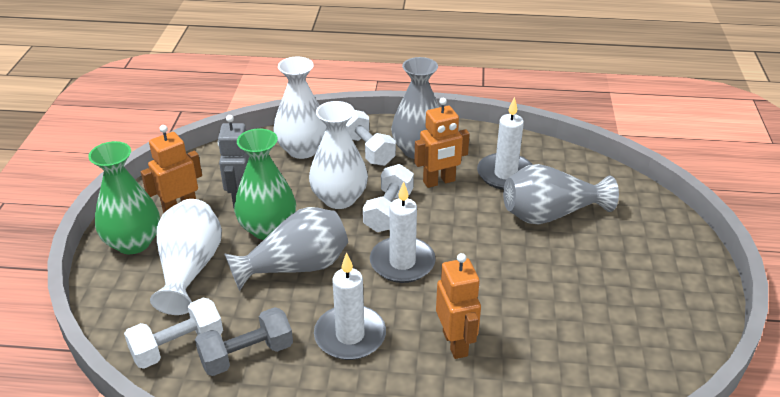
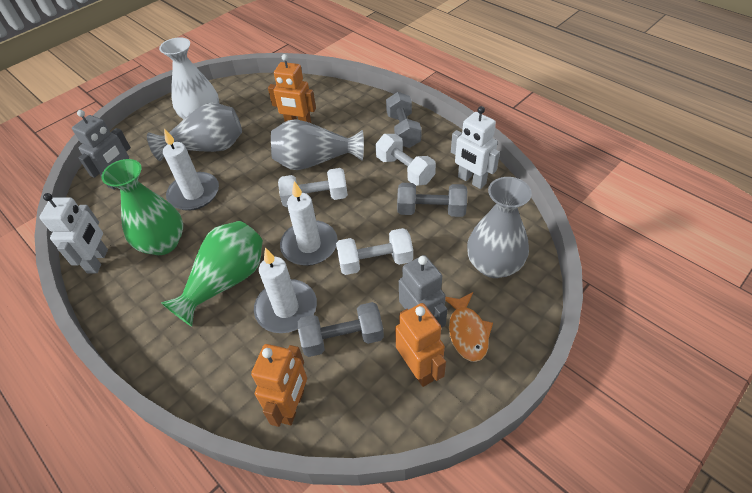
grey dumbbell: 1 -> 3
grey robot: 1 -> 2
orange fish: 0 -> 1
white robot: 0 -> 2
white vase: 3 -> 1

